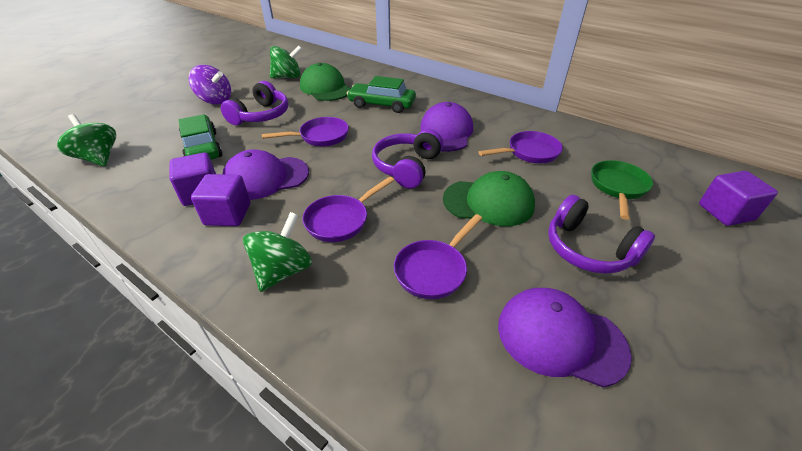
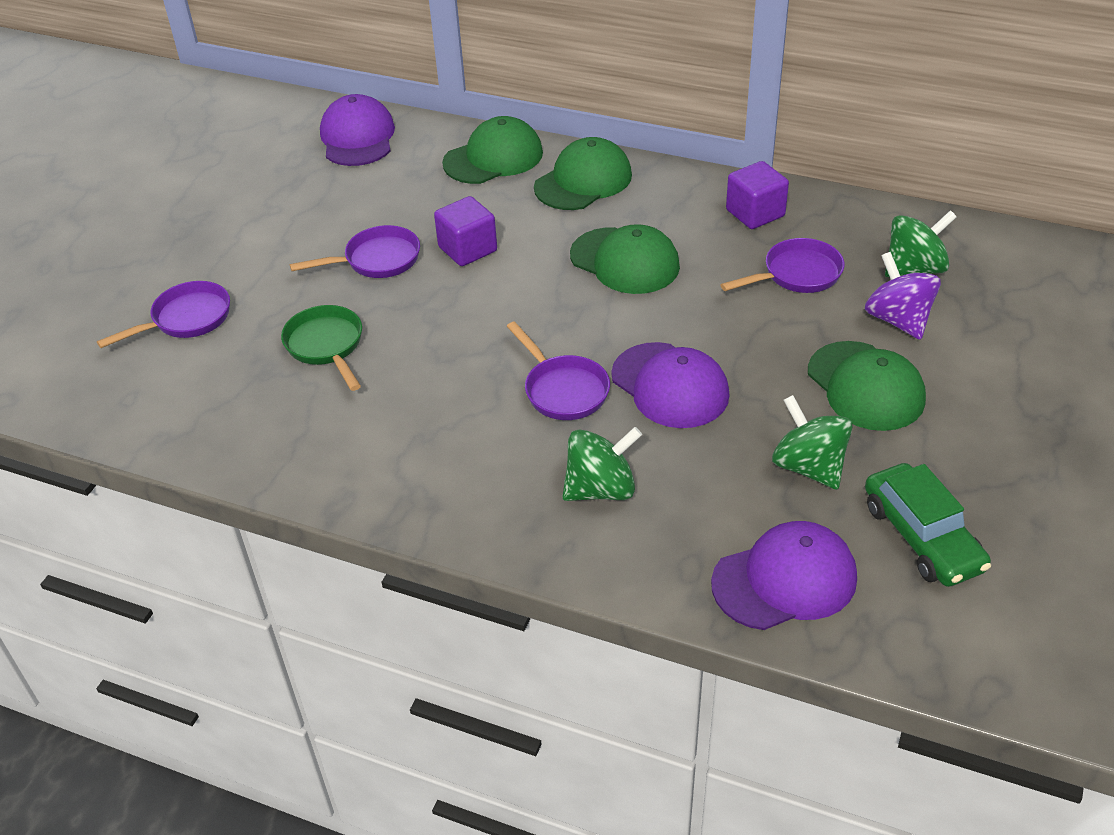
green cap: 2 -> 4
green car: 2 -> 1
purple cube: 3 -> 2
purple headphones: 3 -> 0

